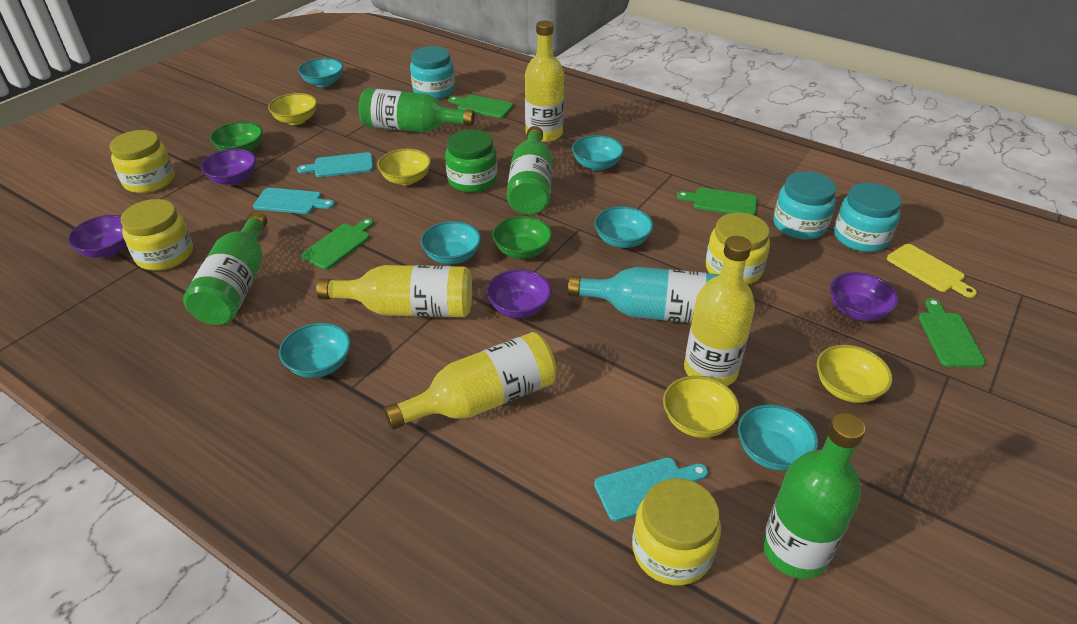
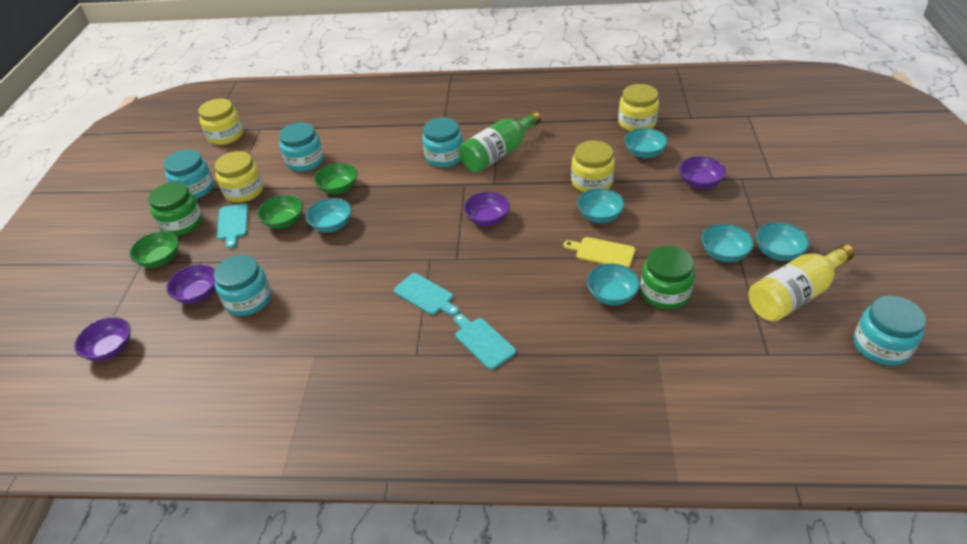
green bottle: 4 -> 1
green bowl: 2 -> 3
green cutting board: 4 -> 0
green jar: 1 -> 2
turquoise bottle: 1 -> 0
turquoise jar: 3 -> 5
yellow bottle: 4 -> 1
yellow bowl: 4 -> 0

